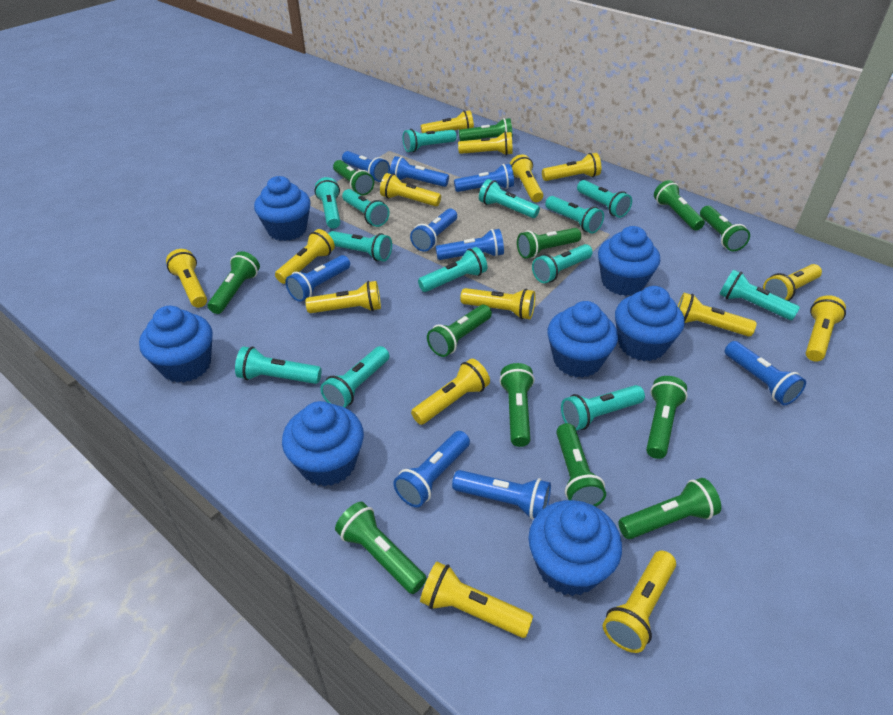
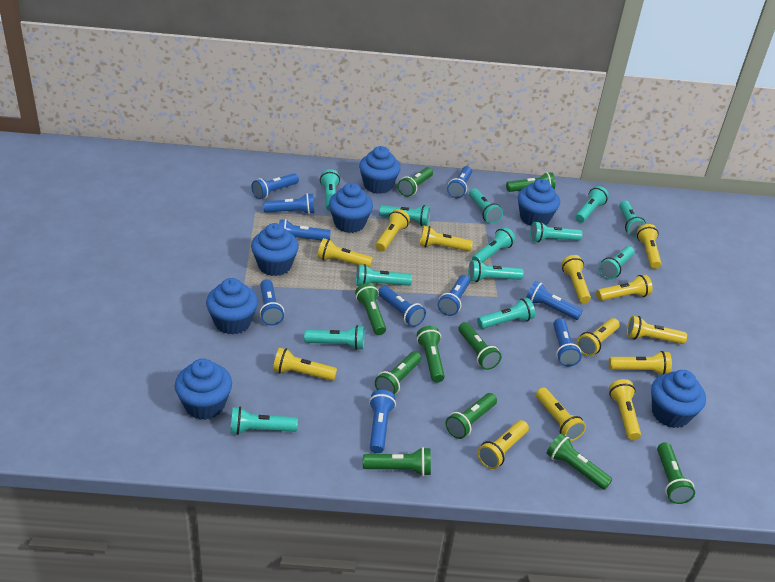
blue flashlight: 9 -> 10
green flashlight: 12 -> 10
yellow flashlight: 15 -> 13

